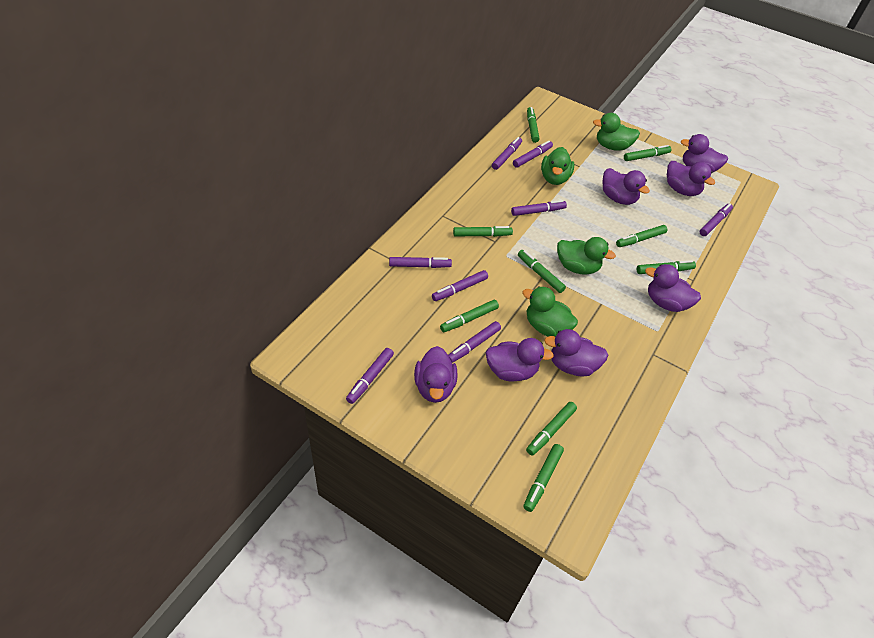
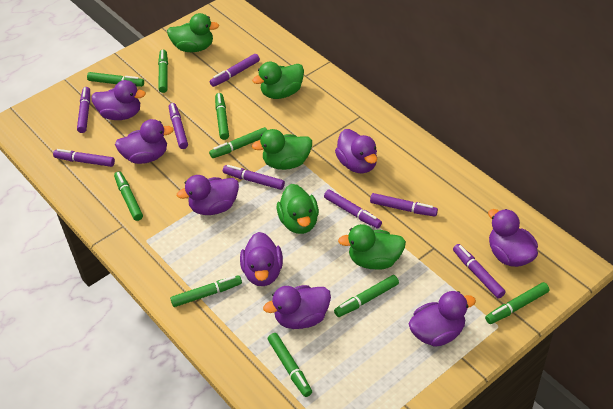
green duck: 4 -> 5
purple duck: 7 -> 8

